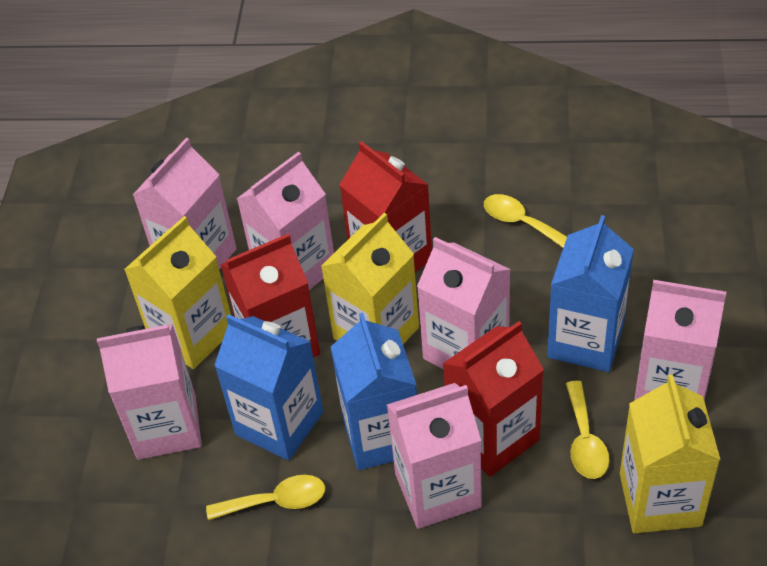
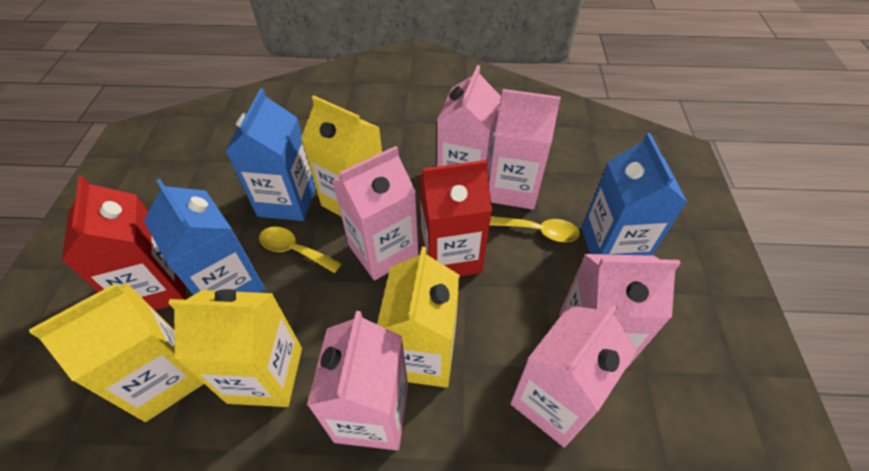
red carton: 3 -> 2
yellow carton: 3 -> 4
yellow spoon: 3 -> 2

